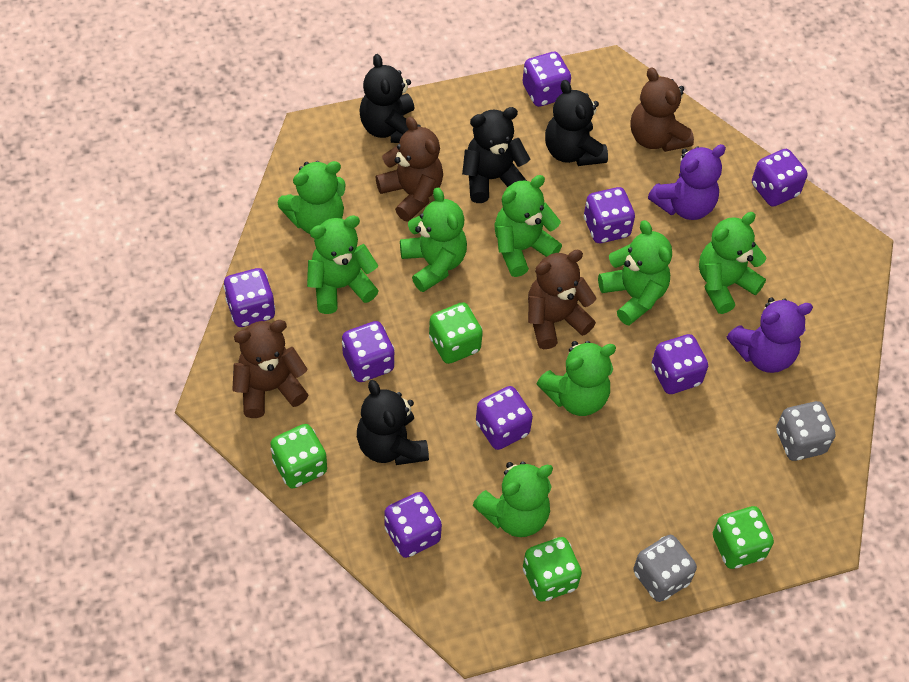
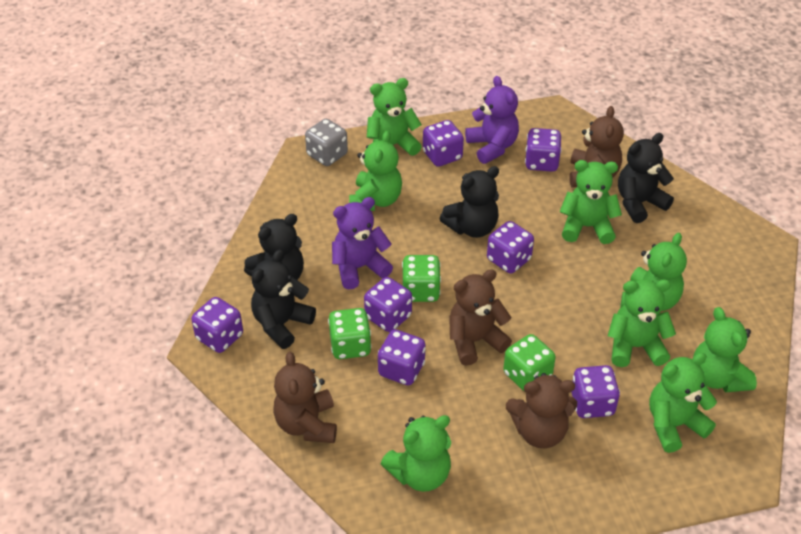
green dice: 4 -> 3
grey dice: 2 -> 1
purple dice: 8 -> 7

